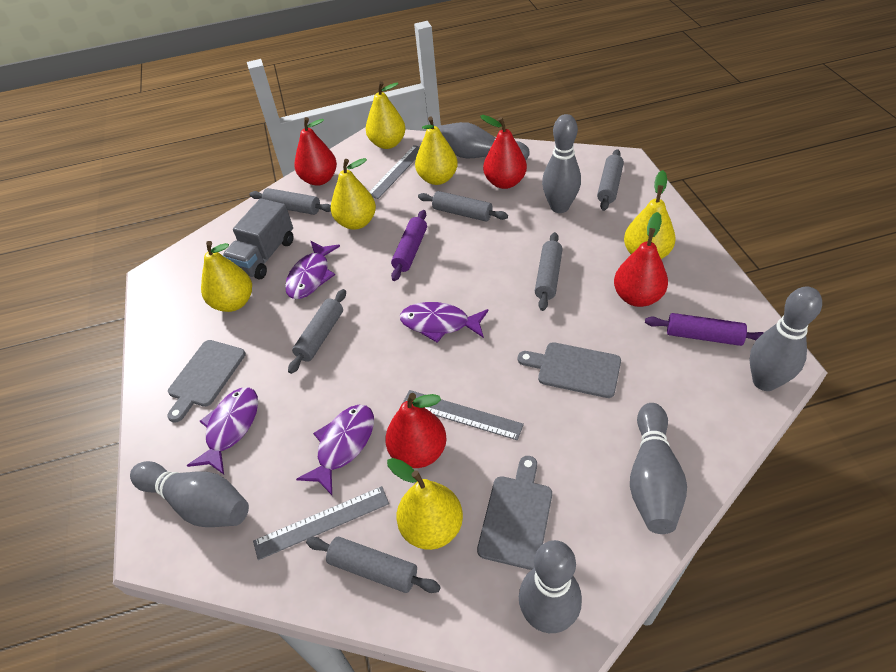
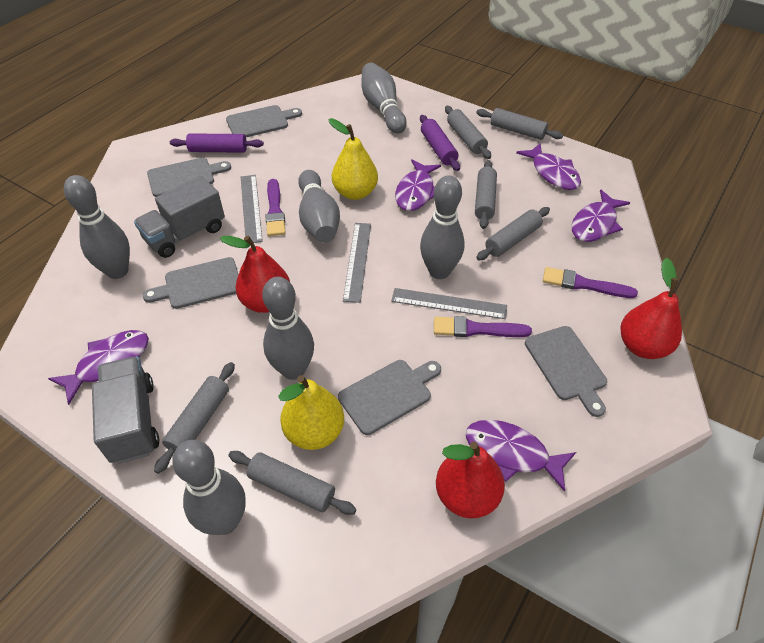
grey cutting board: 3 -> 5
grey truck: 1 -> 2
purple brush: 0 -> 3
purple fish: 4 -> 5
red pear: 4 -> 3
yellow pear: 6 -> 2

